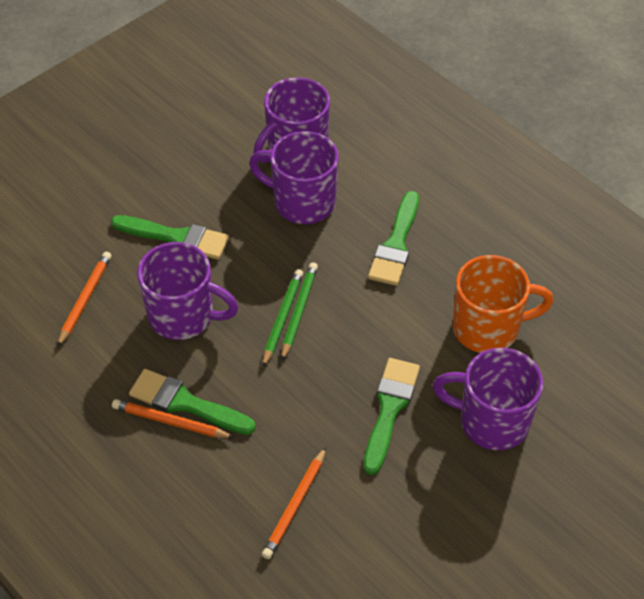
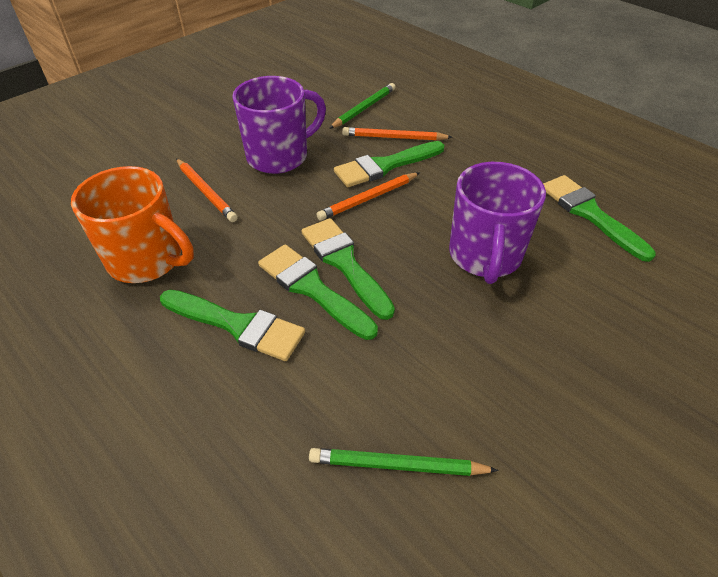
green brush: 4 -> 5
purple mug: 4 -> 2

